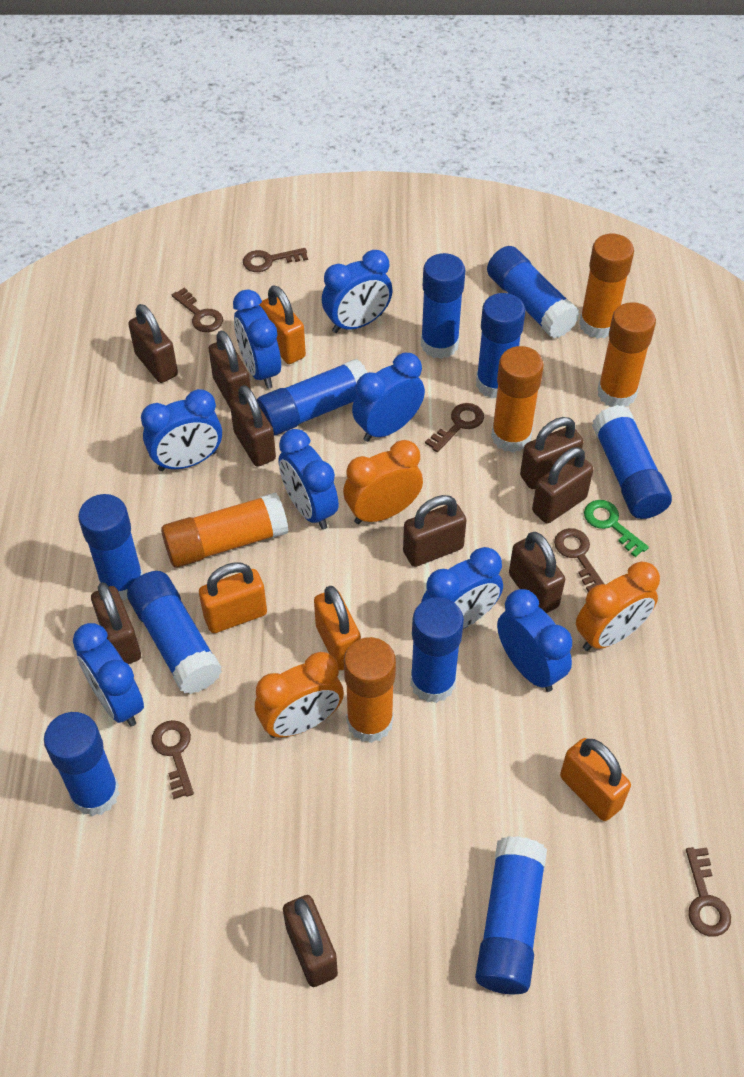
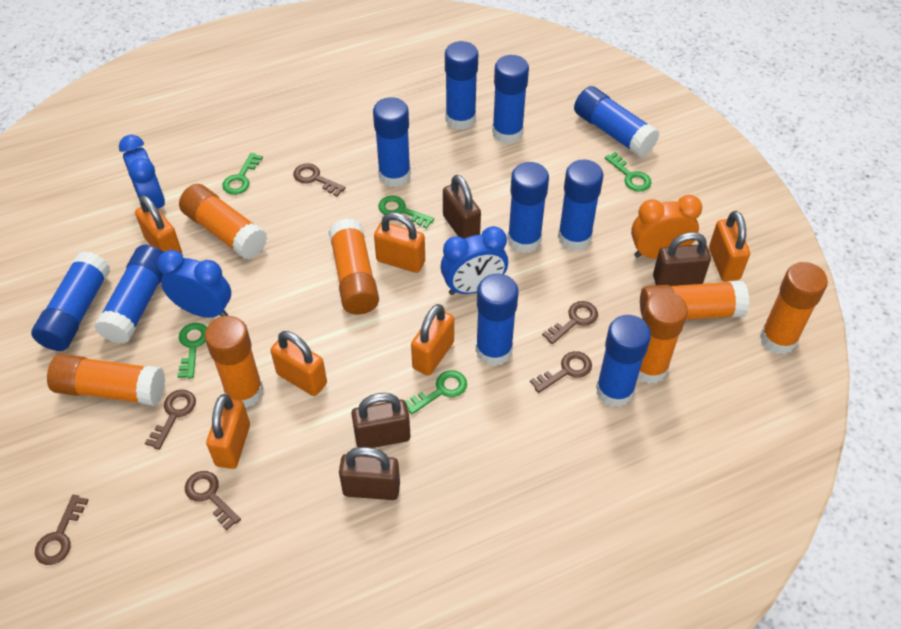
blue clock: 8 -> 3
brown padlock: 9 -> 4
green key: 1 -> 5
orange clock: 3 -> 1
orange glue stick: 5 -> 7
orange padlock: 4 -> 6

